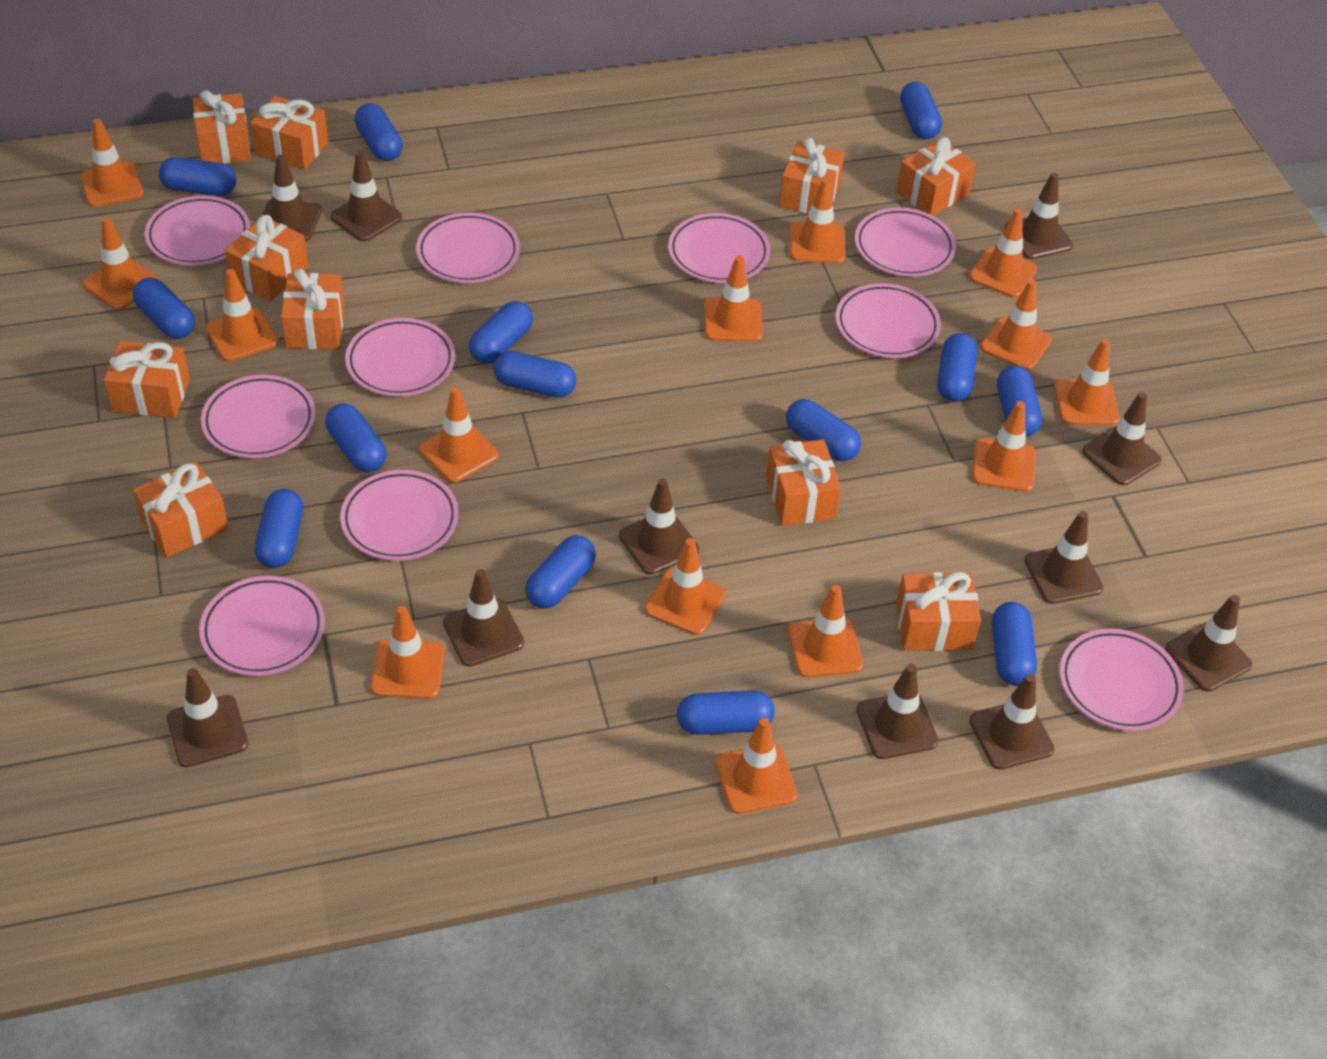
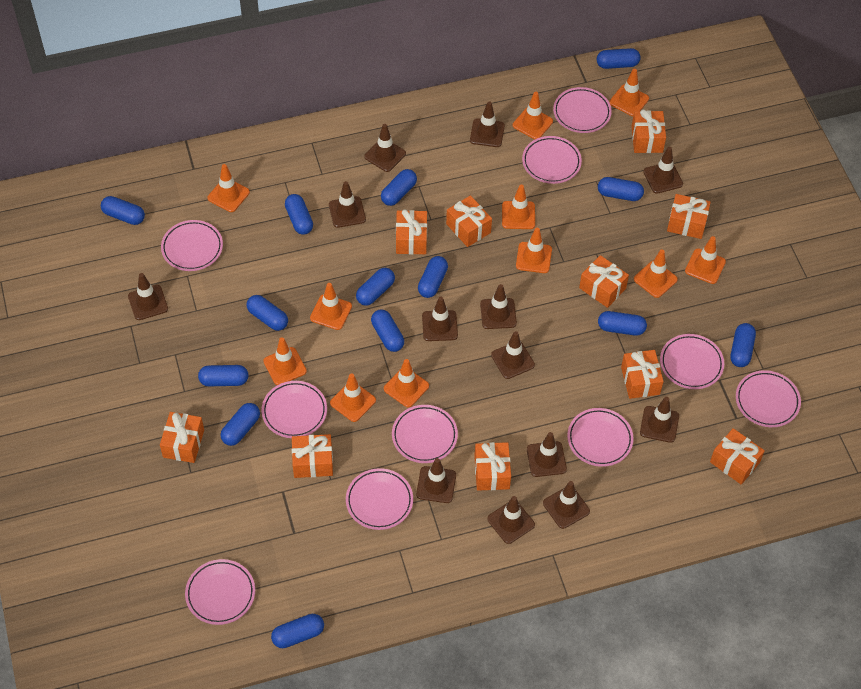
brown traffic cone: 11 -> 13
orange traffic cone: 14 -> 11

